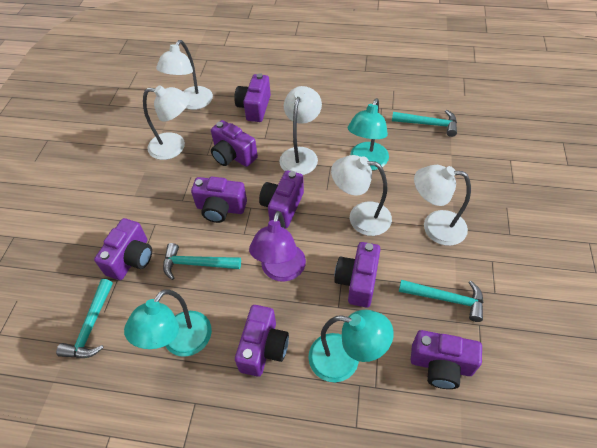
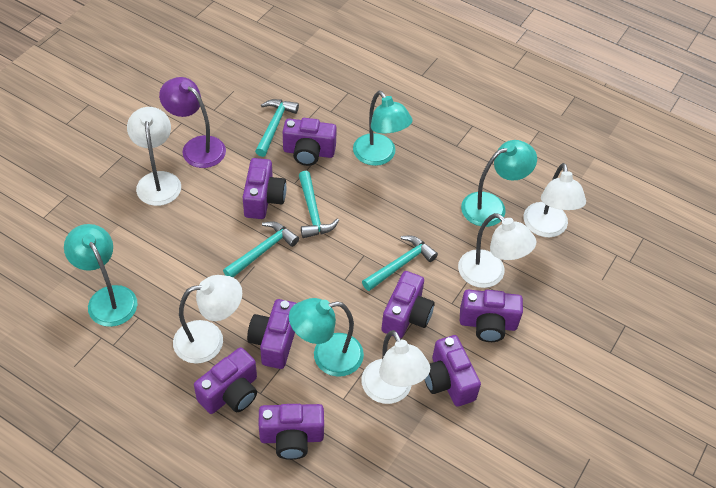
turquoise lamp: 3 -> 4

